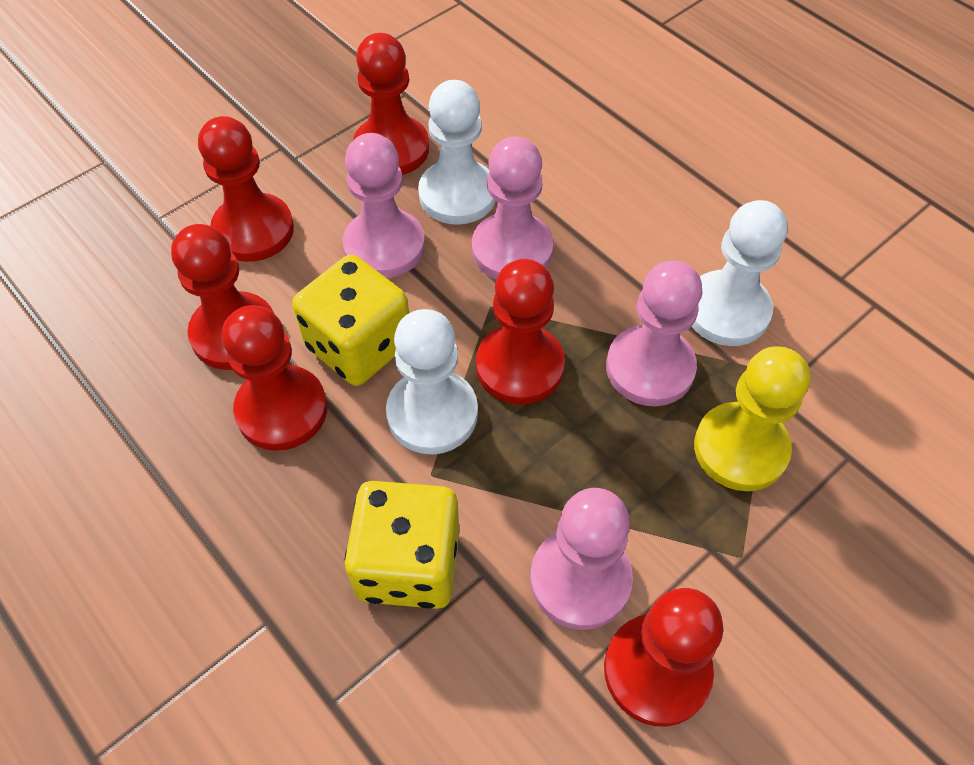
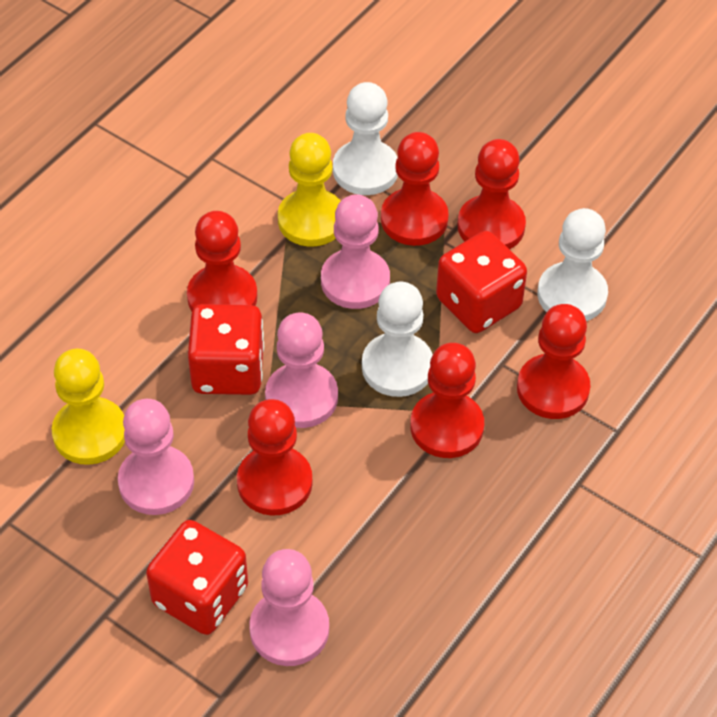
red dice: 0 -> 3
yellow dice: 2 -> 0
yellow pawn: 1 -> 2

